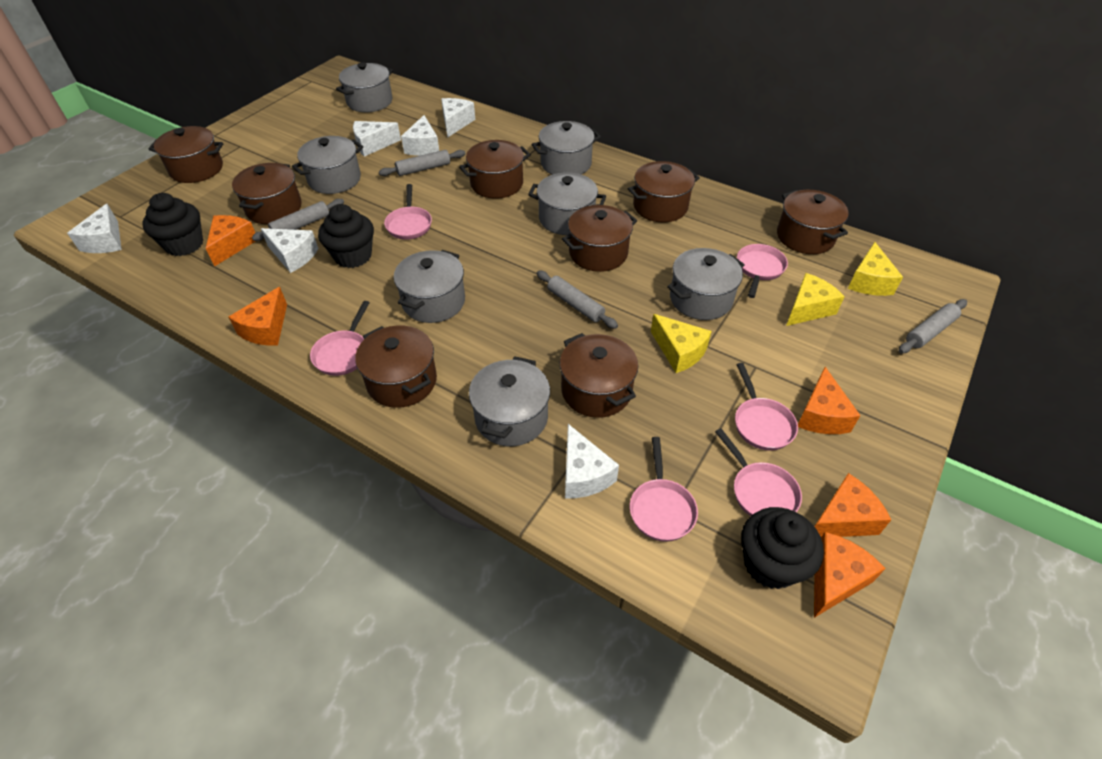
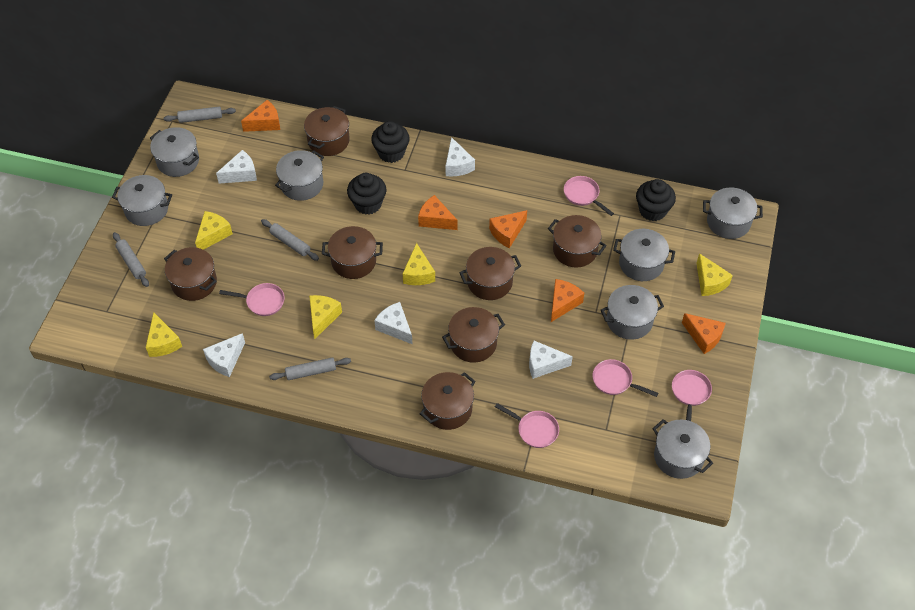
brown pot: 8 -> 7
pink pan: 6 -> 5
white cheese: 6 -> 5
yellow cheese: 3 -> 5

